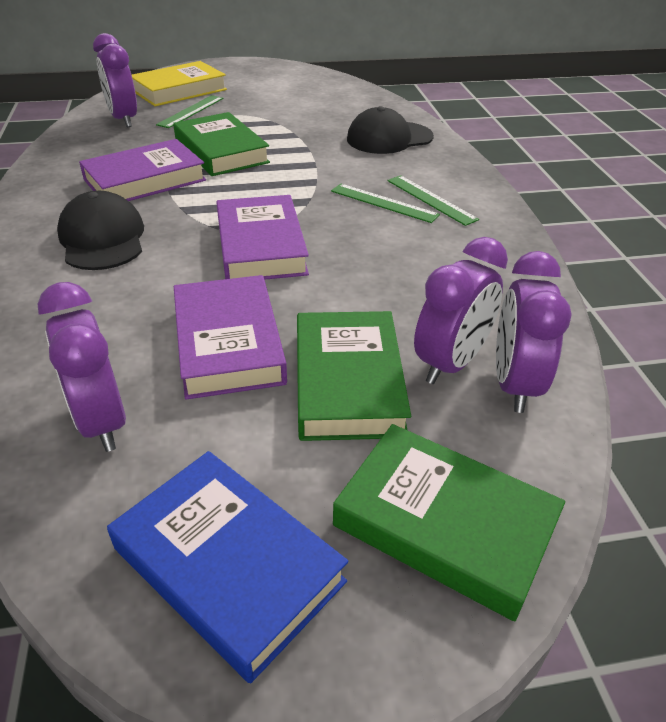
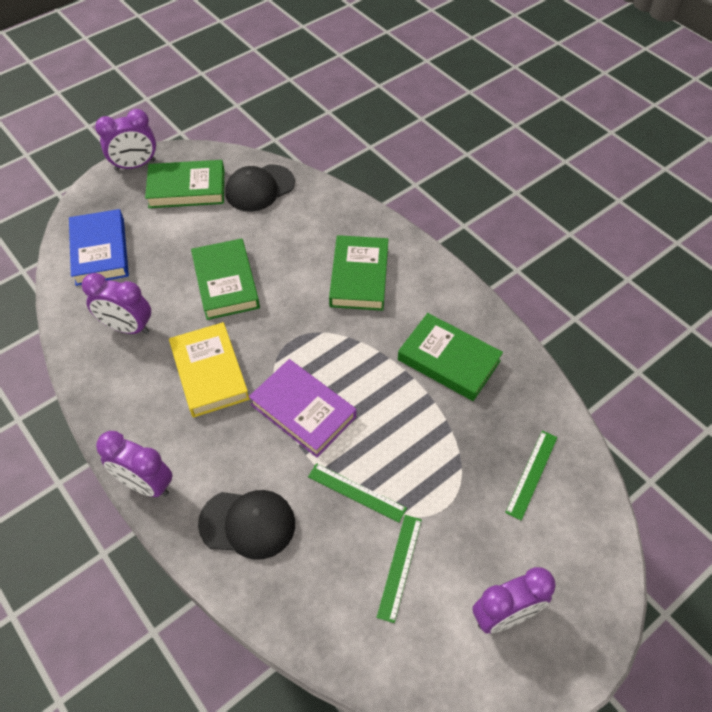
green book: 3 -> 4
purple book: 3 -> 1

